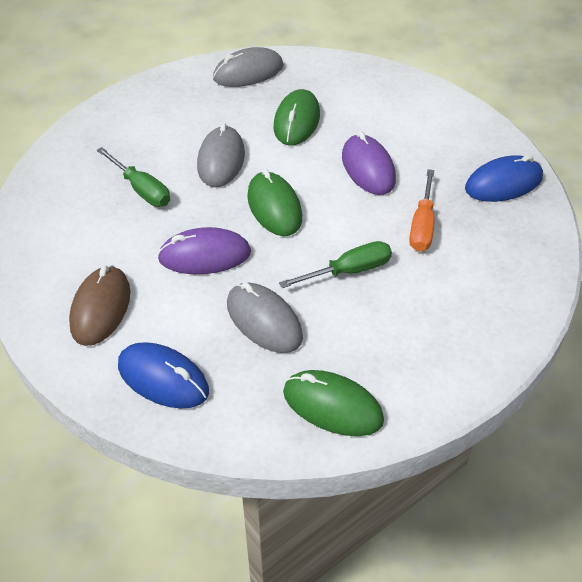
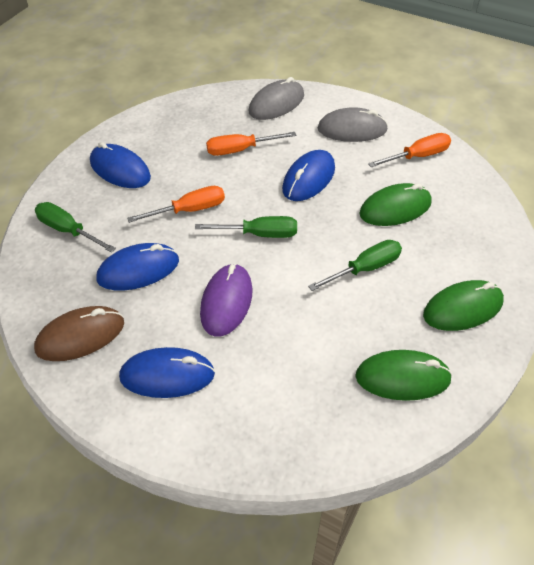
blue mouse: 2 -> 4
green screwdriver: 2 -> 3
grey mouse: 3 -> 2
orange screwdriver: 1 -> 3
purple mouse: 2 -> 1

